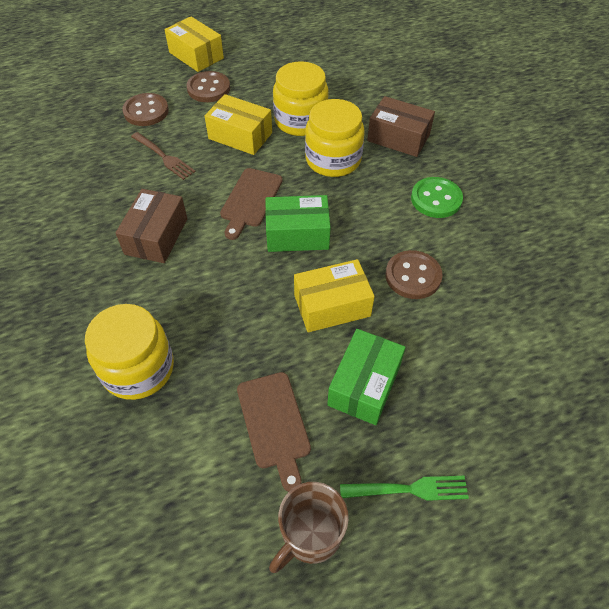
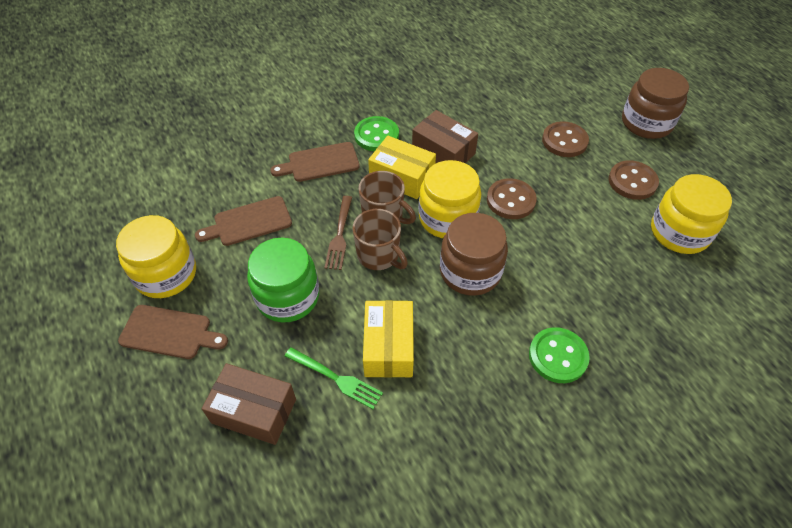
brown cutting board: 2 -> 3
brown jar: 0 -> 2
brown mug: 1 -> 2
green box: 2 -> 0
green button: 1 -> 2
green jar: 0 -> 1
yellow box: 3 -> 2

